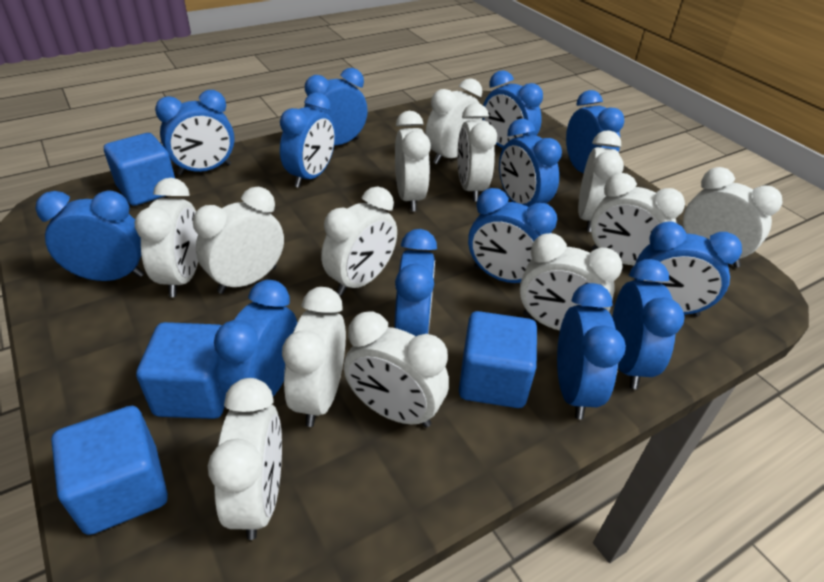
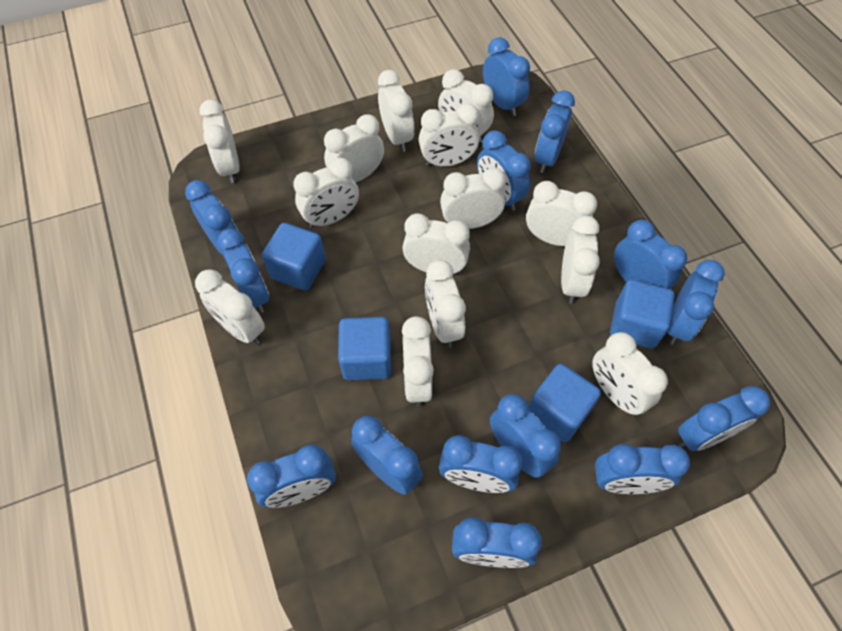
blue clock: 13 -> 14
white clock: 13 -> 14

